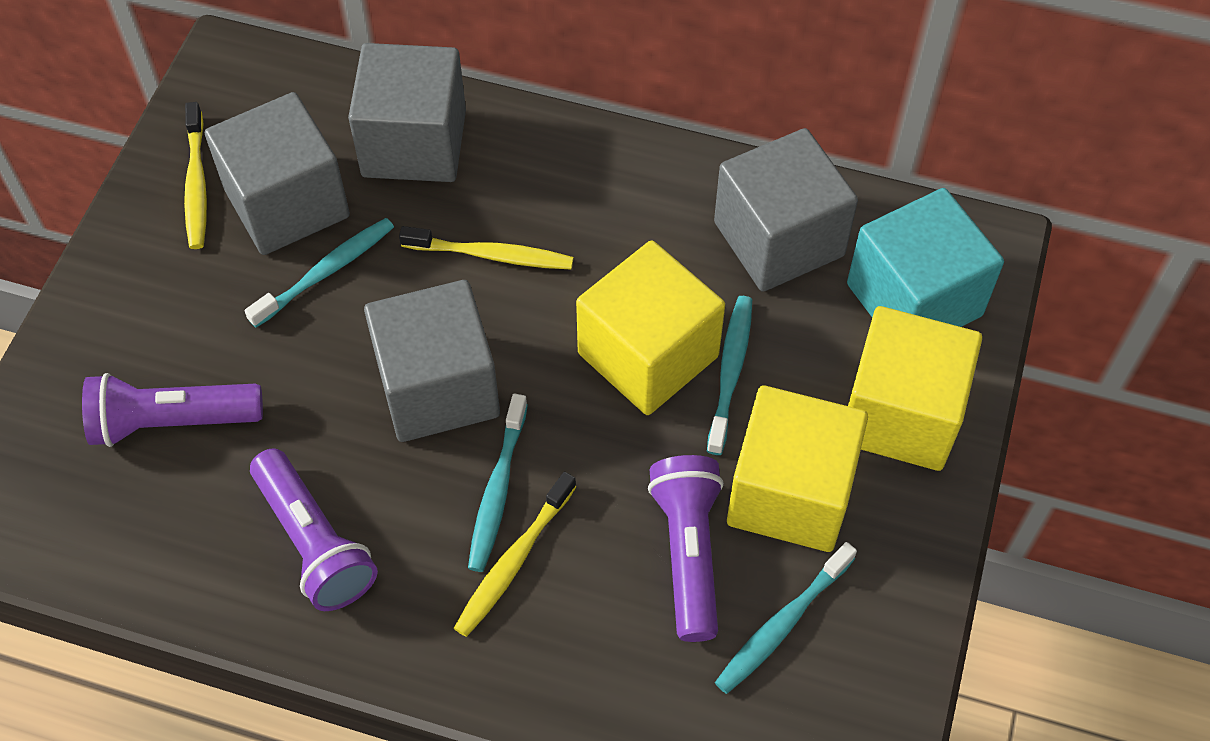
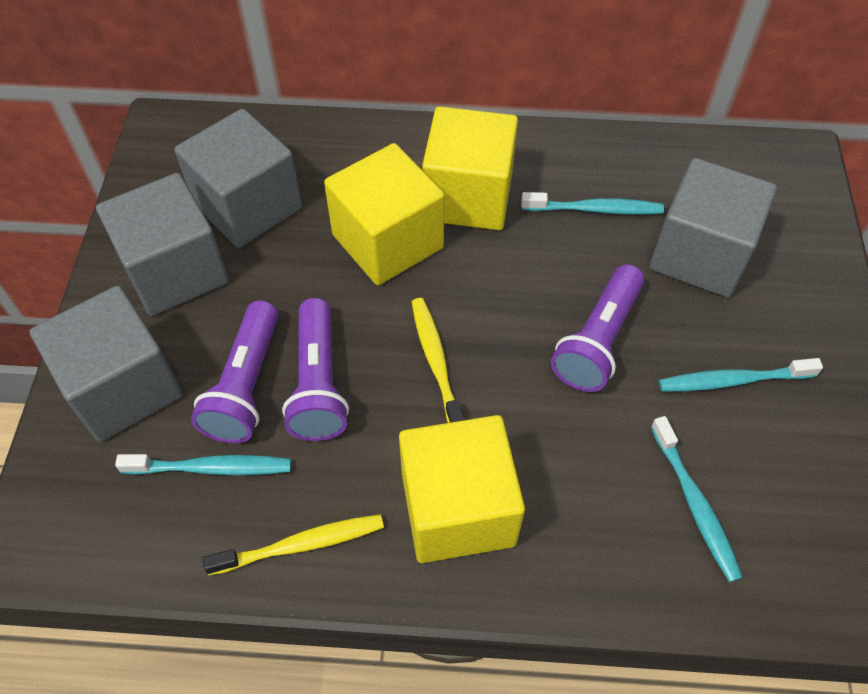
turquoise cube: 1 -> 0
yellow toothbrush: 3 -> 2

